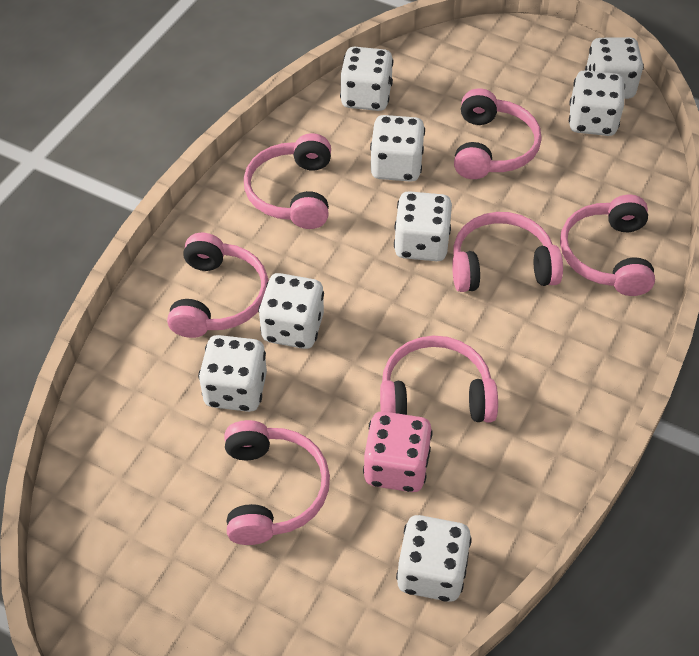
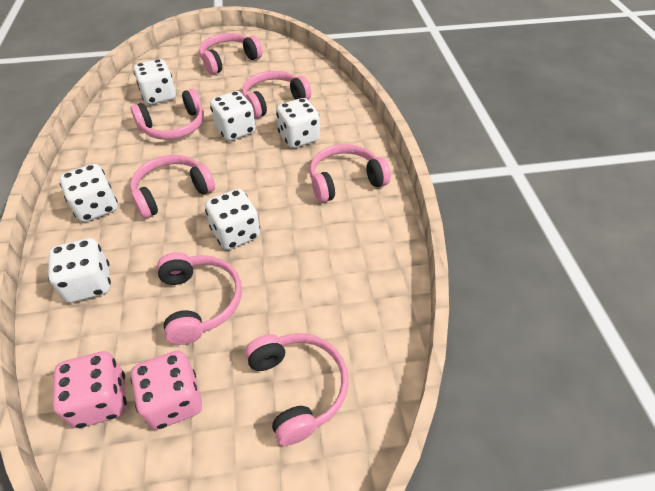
pink dice: 1 -> 2
white dice: 8 -> 6

